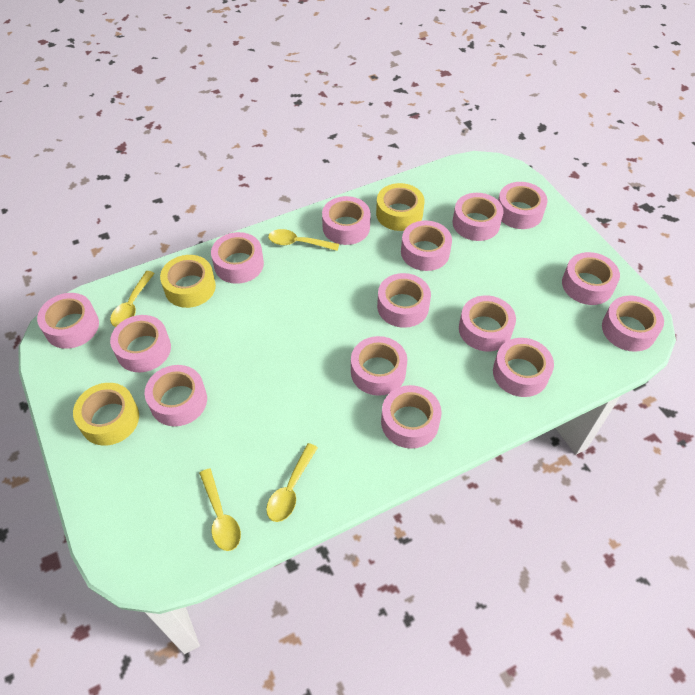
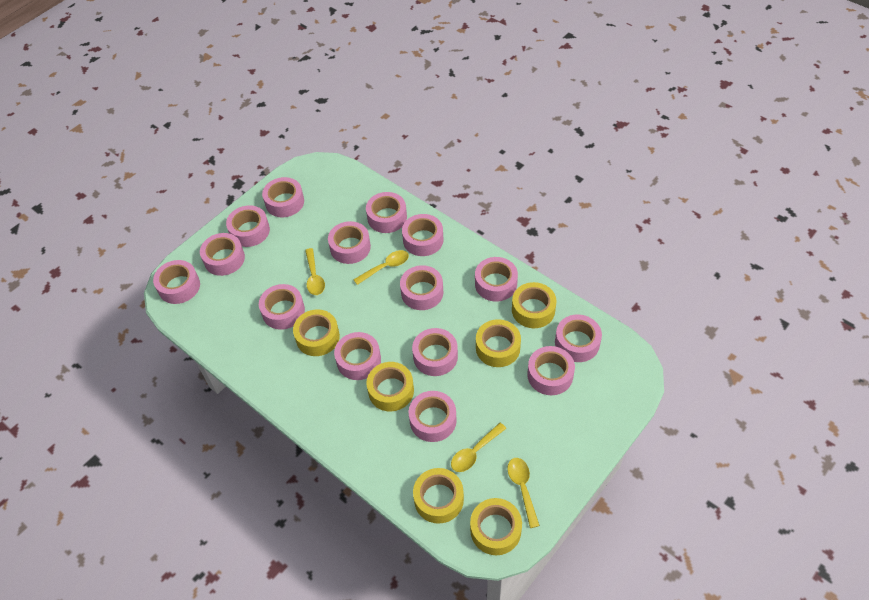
yellow tape: 3 -> 6

